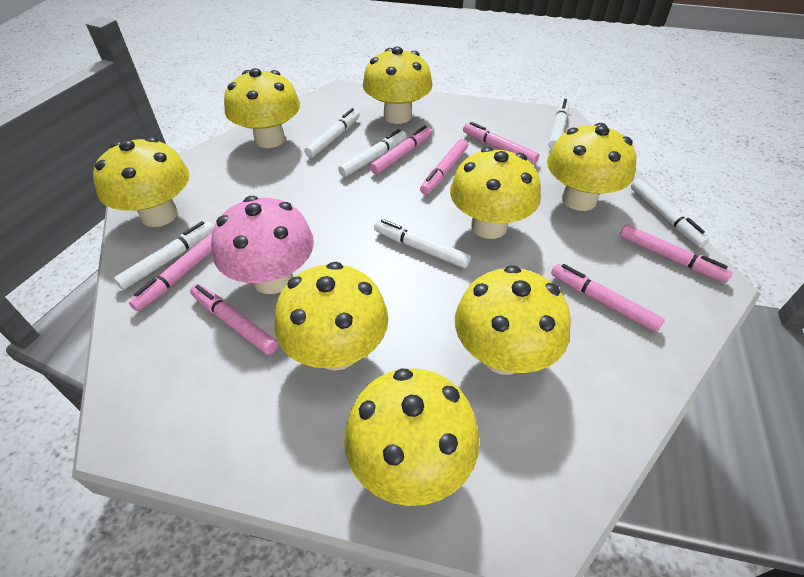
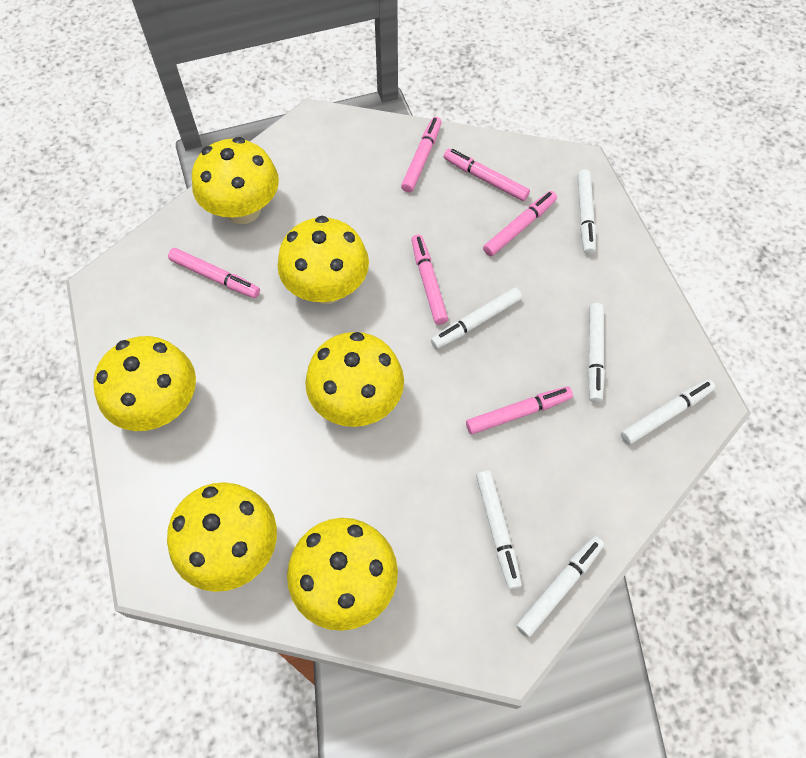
pink marker: 7 -> 6
pink mushroom: 1 -> 0
yellow mushroom: 8 -> 6

